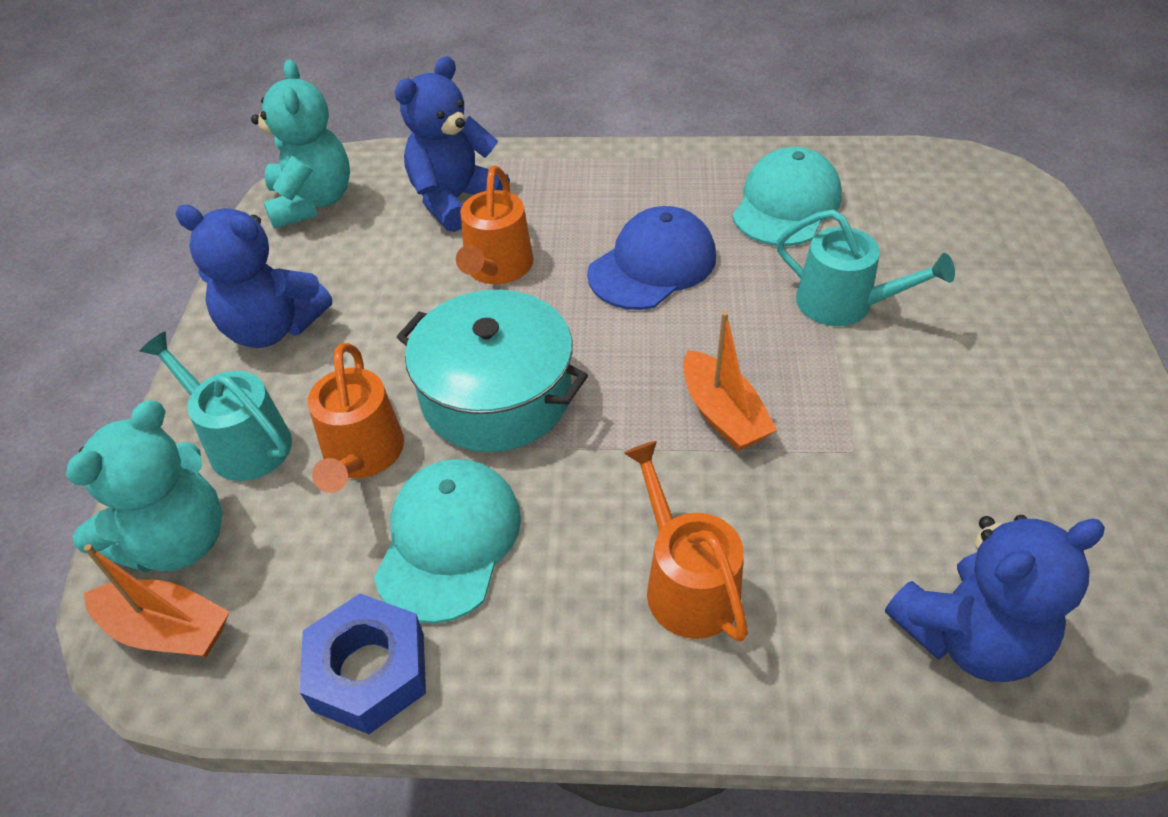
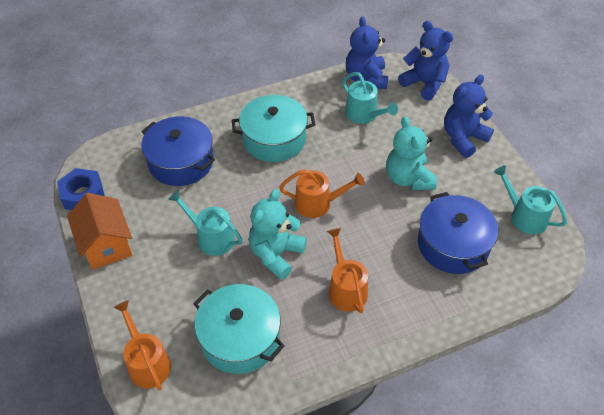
blue cap: 1 -> 0
blue pot: 0 -> 2
orange boat: 2 -> 0
orange house: 0 -> 1
turquoise cap: 2 -> 0
turquoise pot: 1 -> 2
turquoise watering can: 2 -> 3

